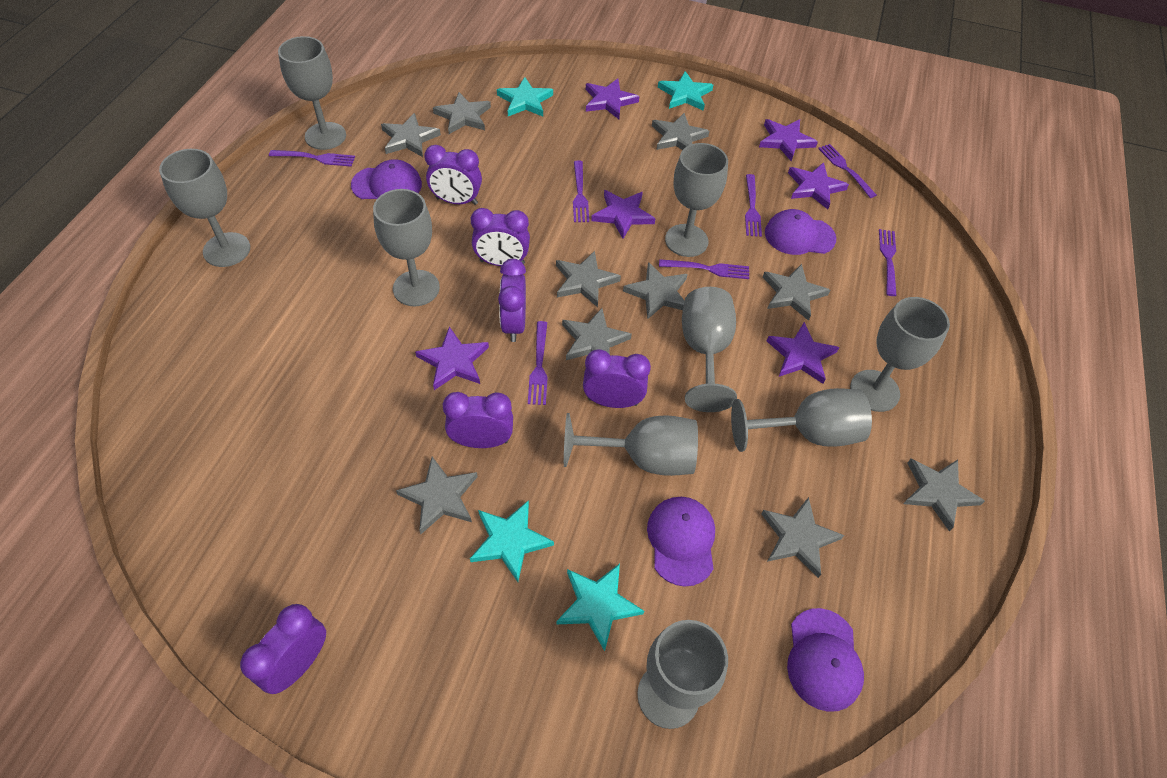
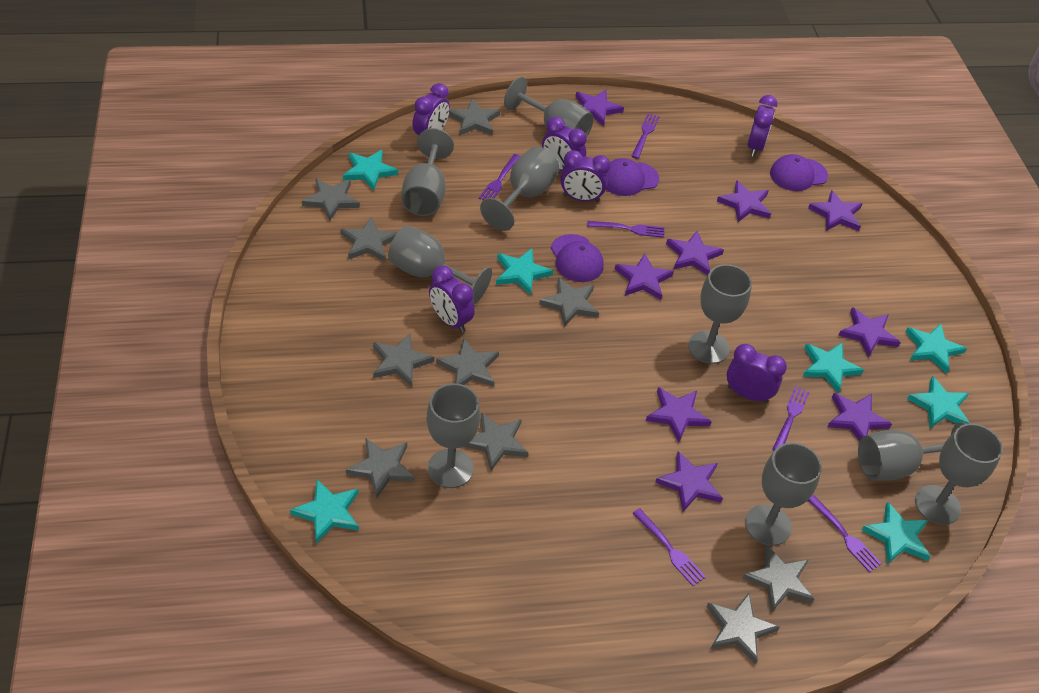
purple cap: 4 -> 3
purple fork: 7 -> 6
purple star: 6 -> 9
turquoise star: 4 -> 7

